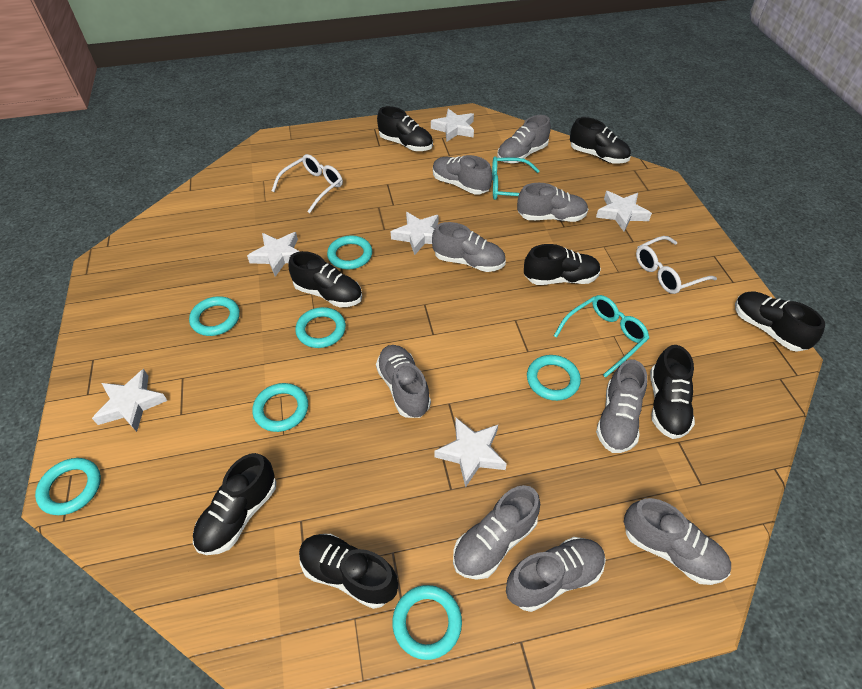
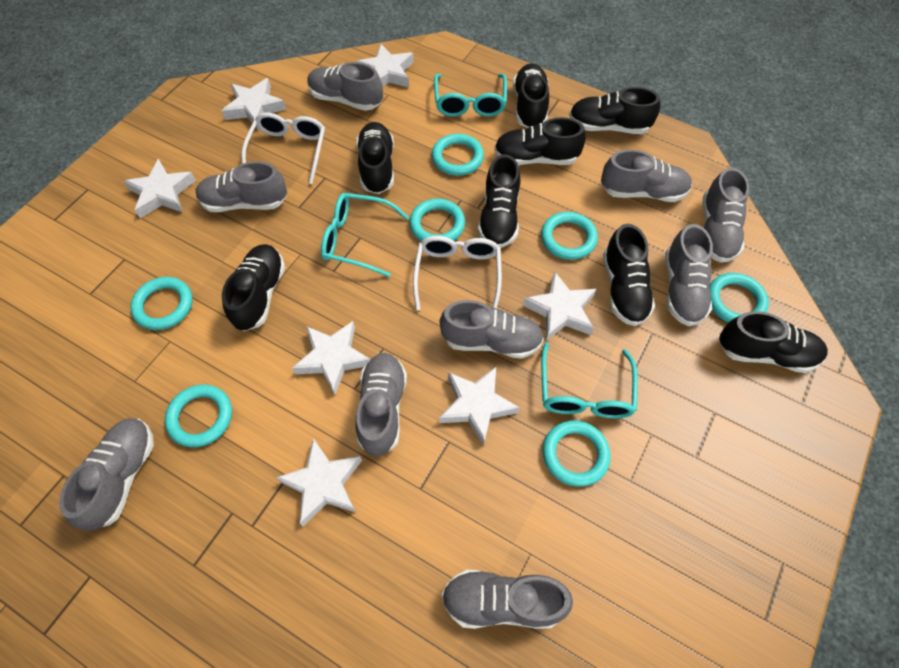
turquoise glasses: 2 -> 3
white star: 6 -> 7

